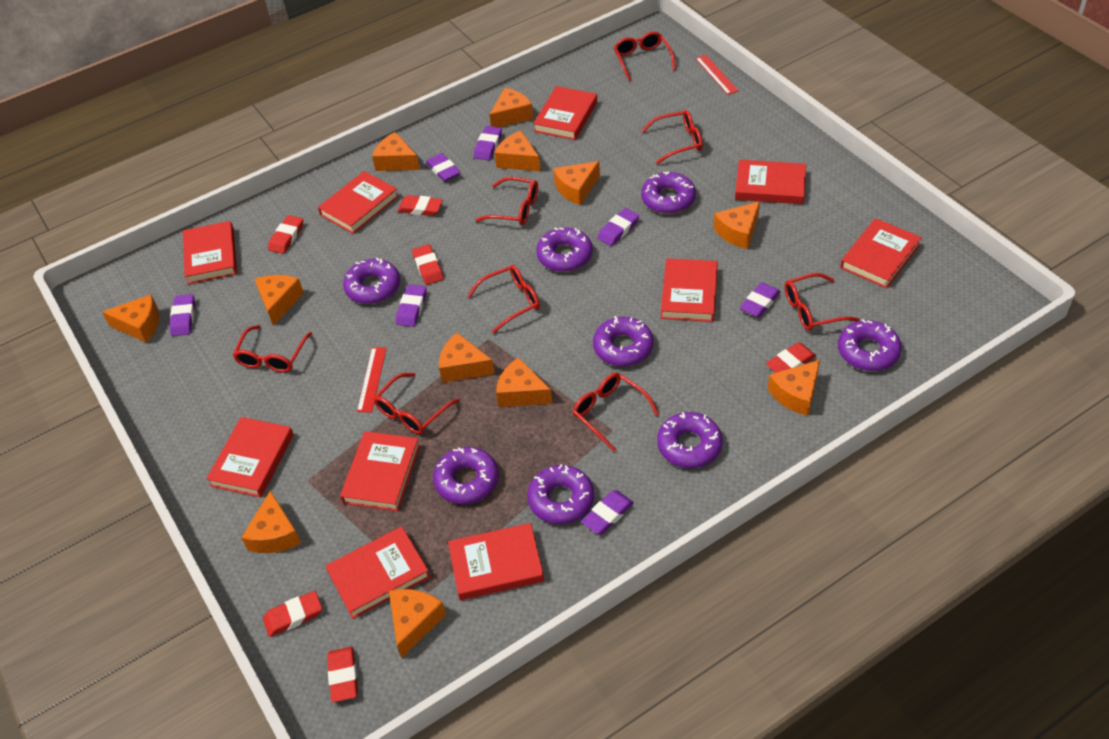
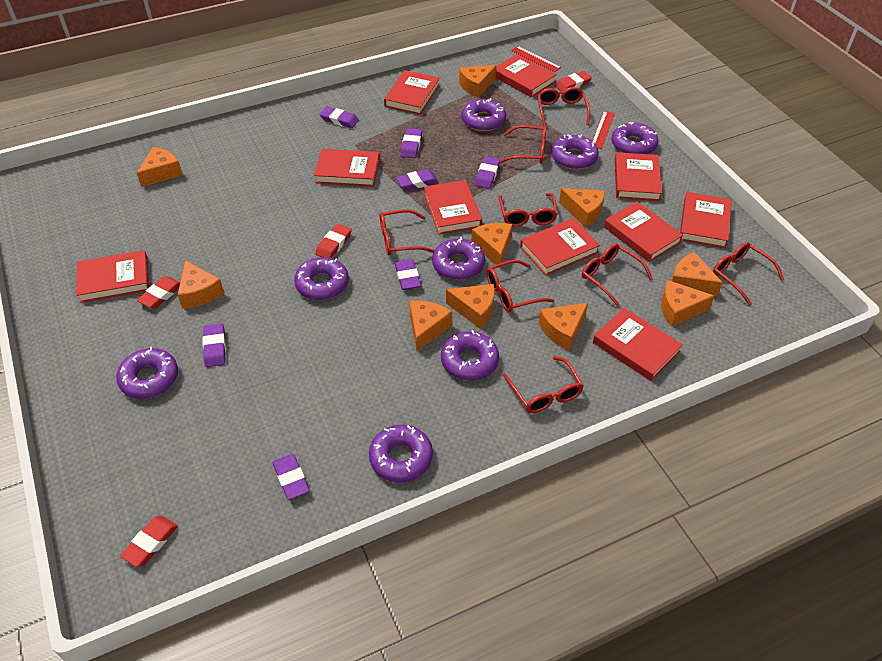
orange cheese: 12 -> 10
red eraser: 6 -> 4

